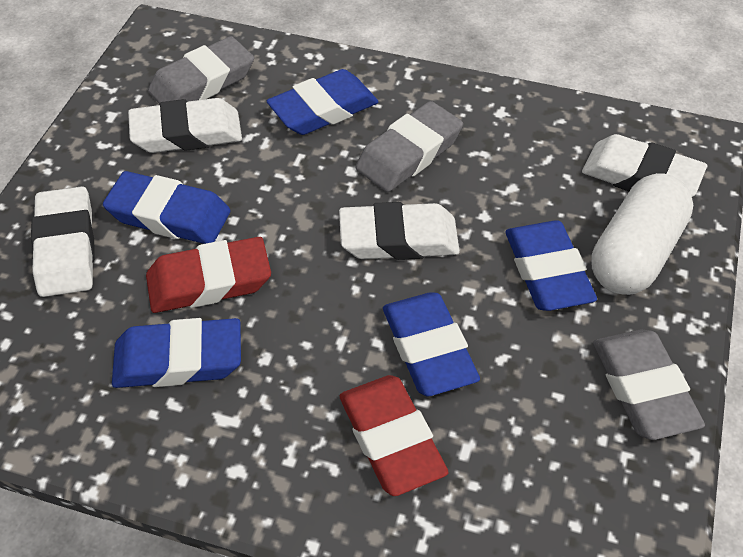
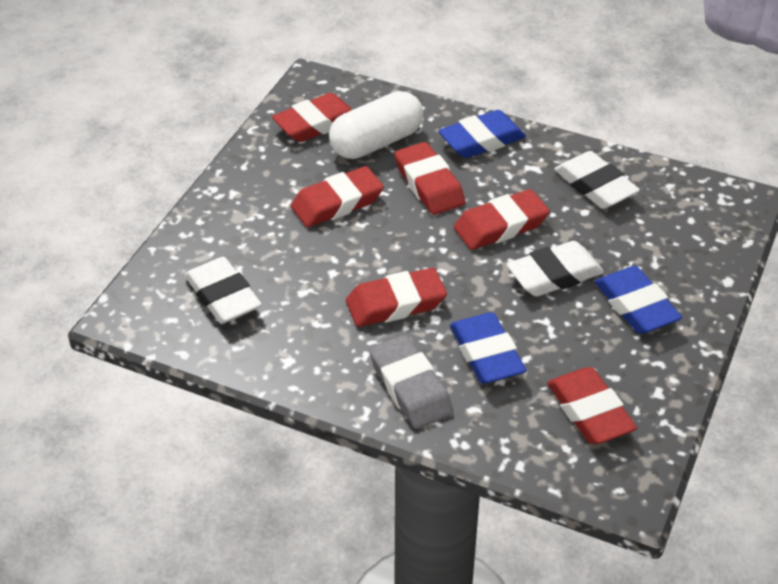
blue eraser: 5 -> 3
grey eraser: 3 -> 1
red eraser: 2 -> 6
white eraser: 4 -> 3

